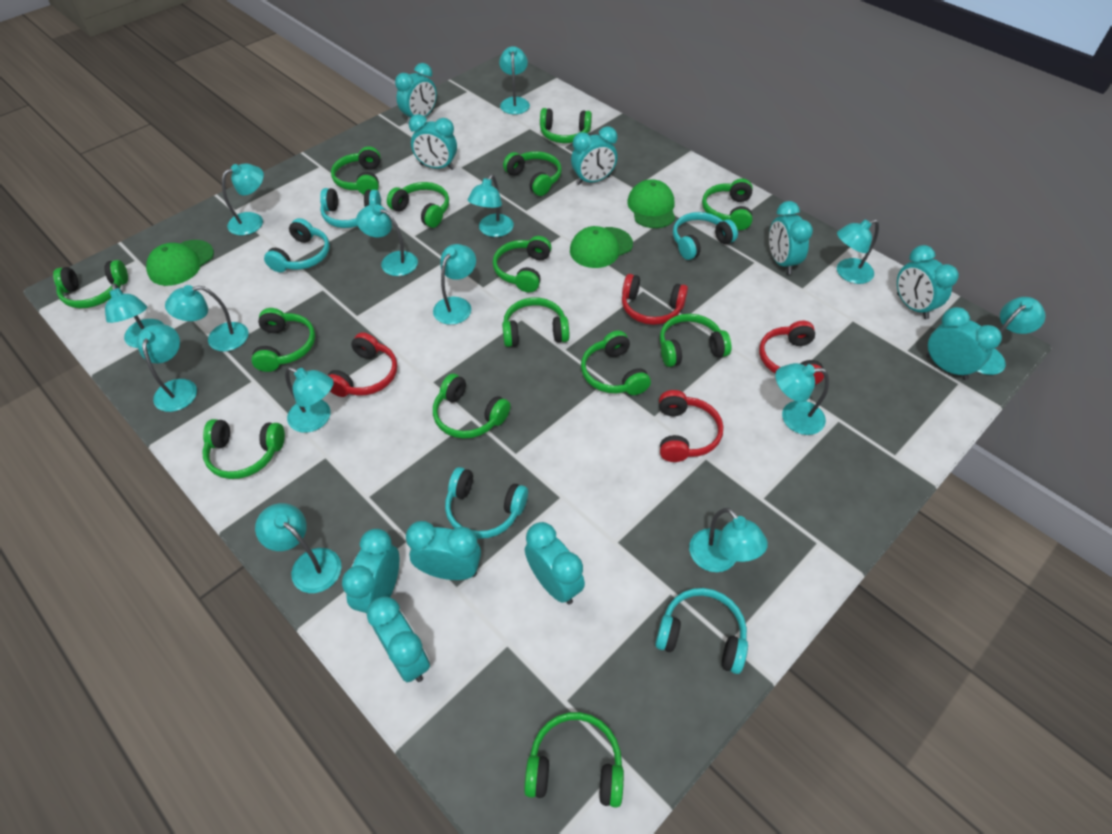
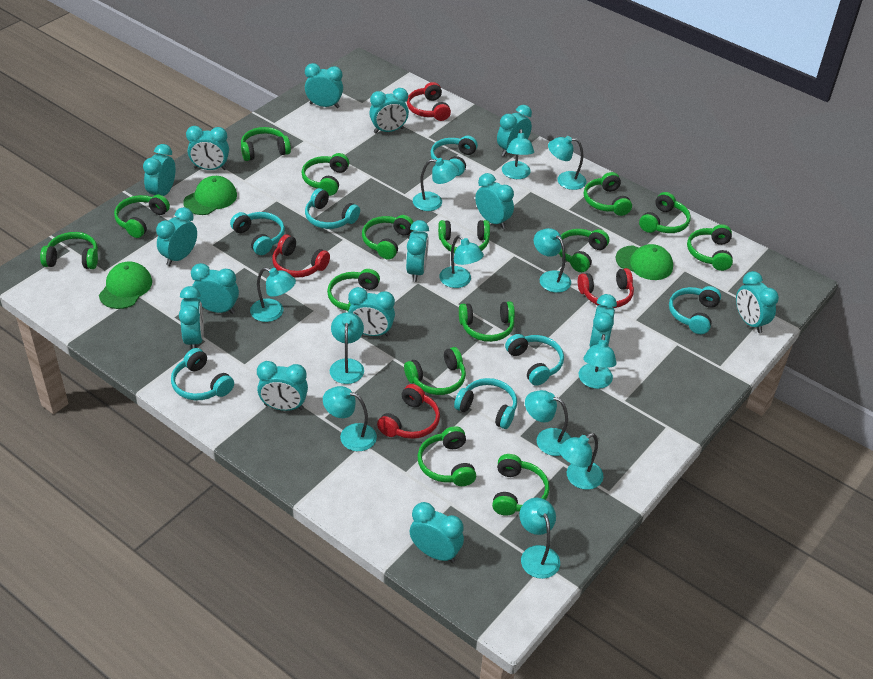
green headphones: 14 -> 15
turquoise clock: 10 -> 15
turquoise headphones: 5 -> 7
turquoise lamp: 14 -> 12

